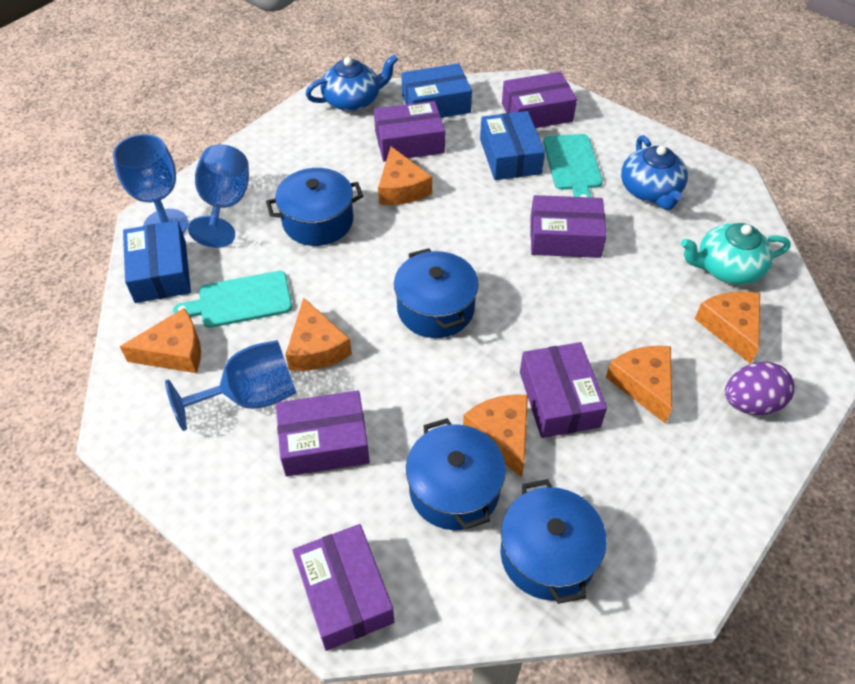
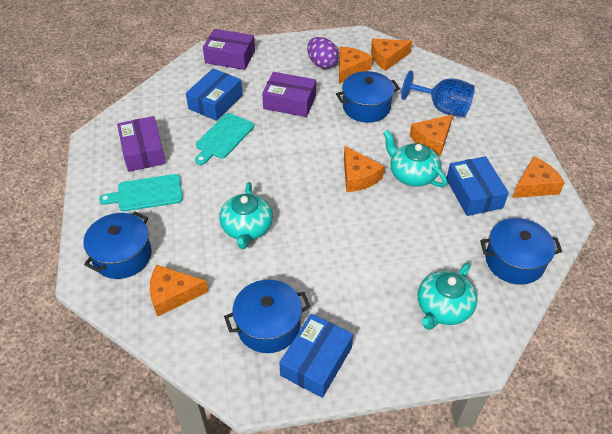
blue goblet: 3 -> 1
blue teapot: 2 -> 0
purple box: 6 -> 3
turquoise teapot: 1 -> 3

